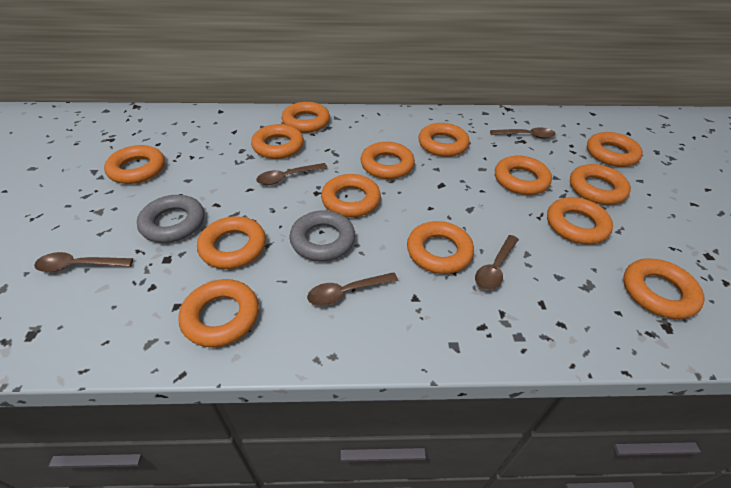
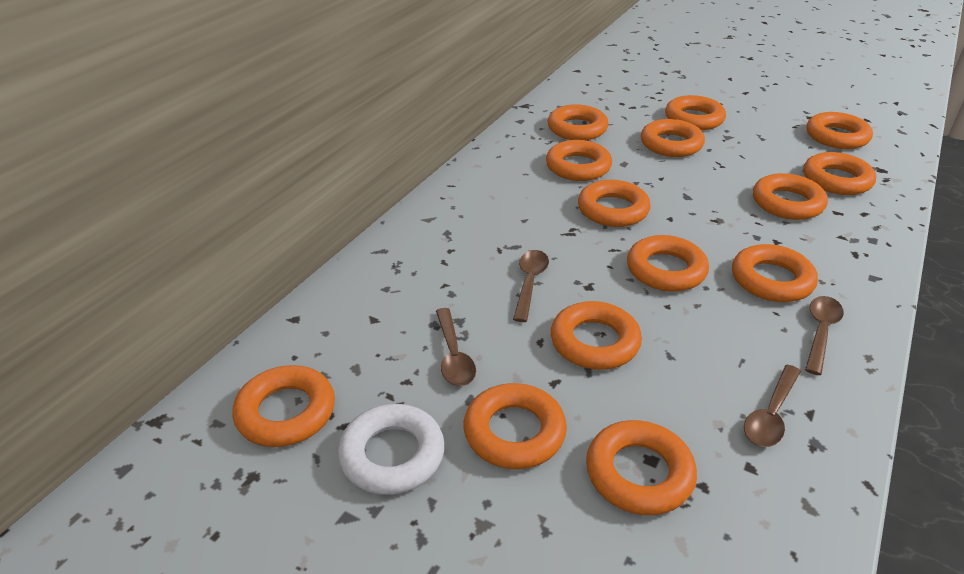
brown spoon: 5 -> 4
grey ring: 2 -> 0
white ring: 0 -> 1

